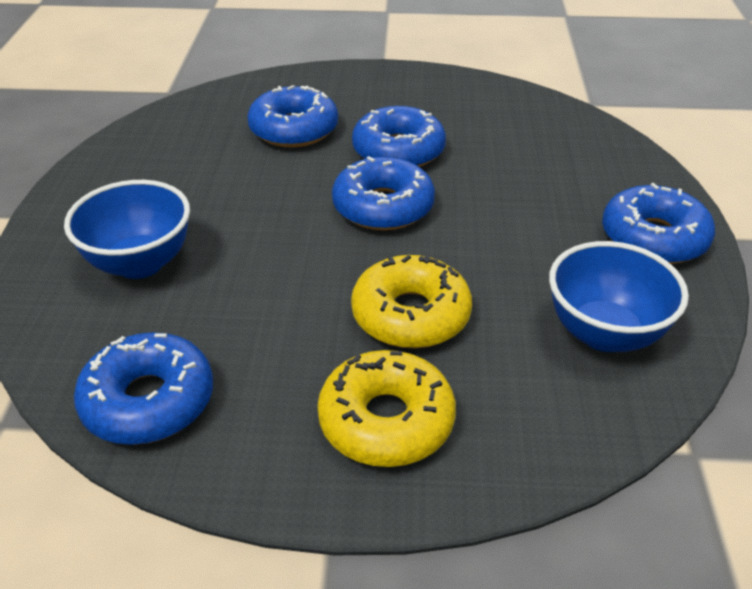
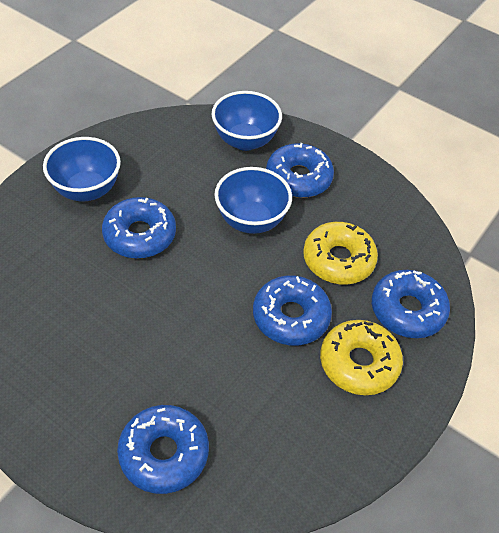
blue bowl: 2 -> 3

